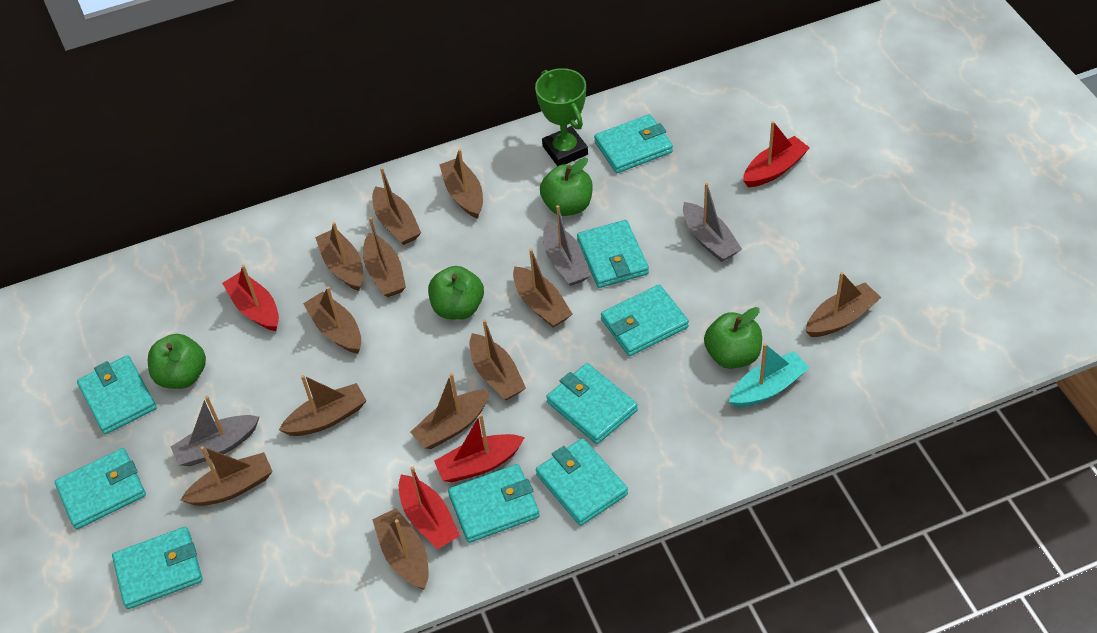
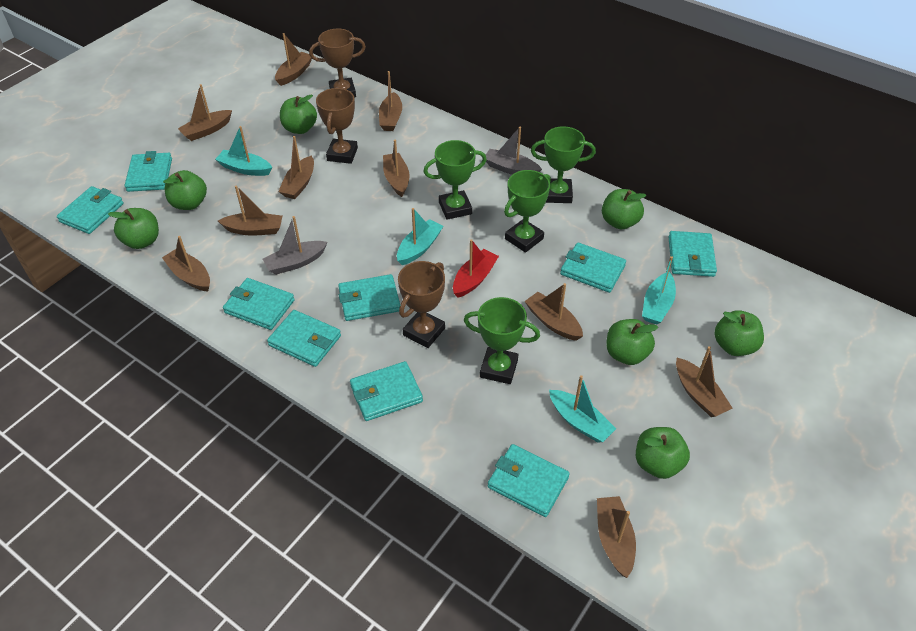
brown boat: 12 -> 10
brown trophy: 0 -> 3
green apple: 4 -> 7
green trophy: 1 -> 4
grey boat: 3 -> 2
red boat: 4 -> 1
turquoise boat: 1 -> 4

